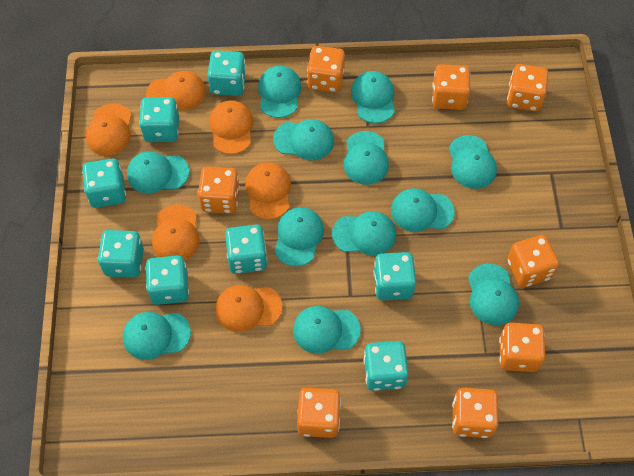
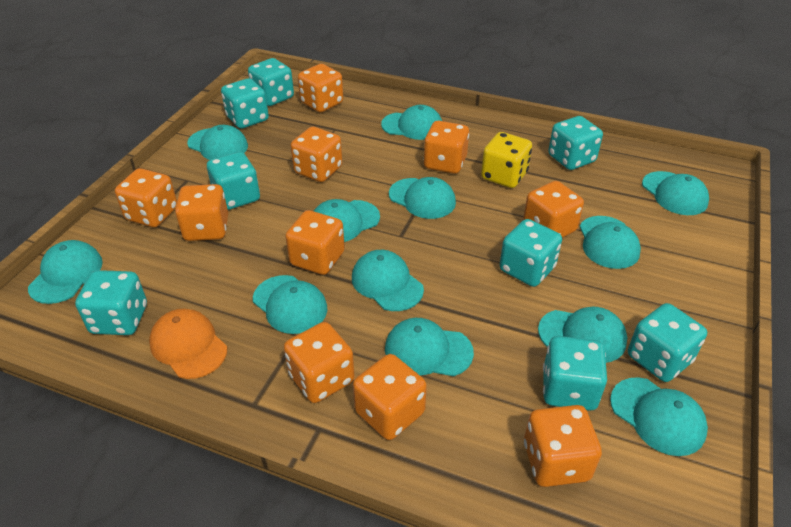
orange cap: 6 -> 1
orange dice: 8 -> 10
yellow dice: 0 -> 1

